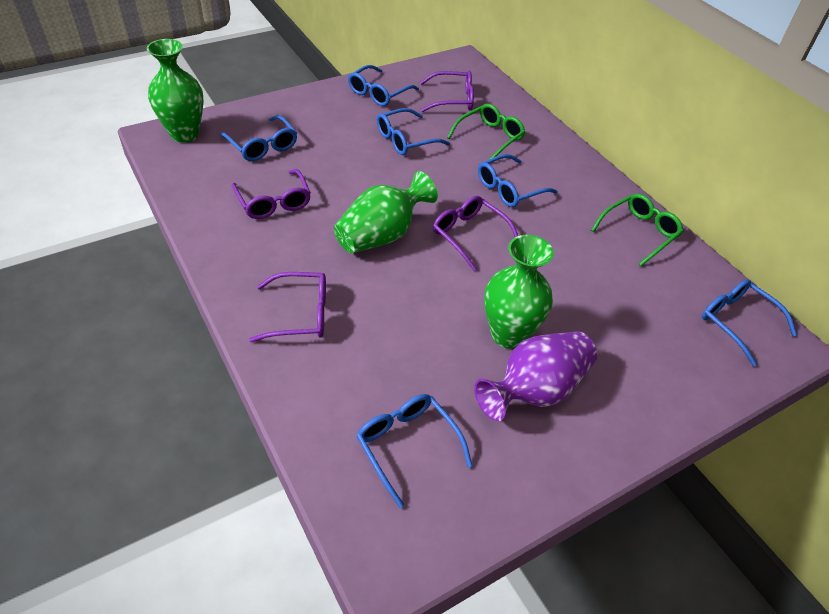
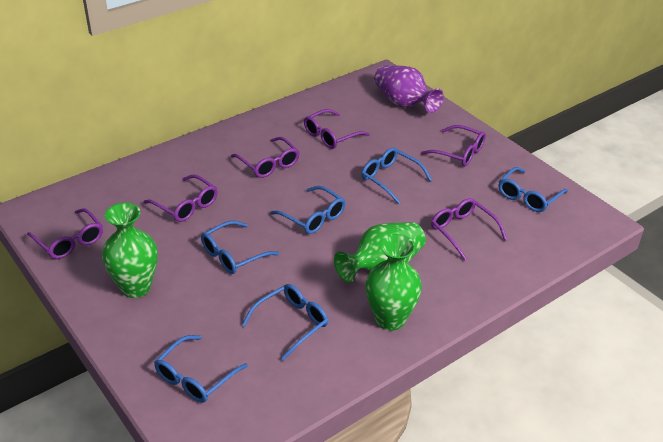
green glasses: 2 -> 0
purple glasses: 4 -> 6

